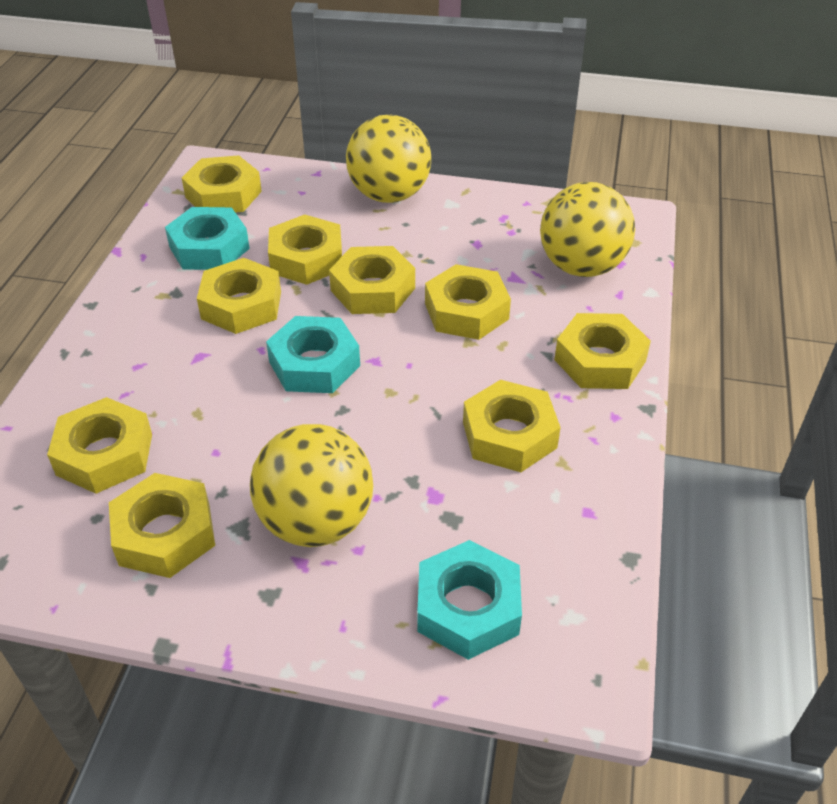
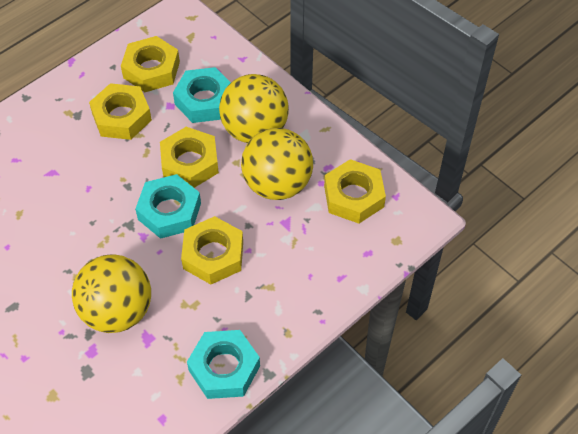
yellow nut: 9 -> 5

